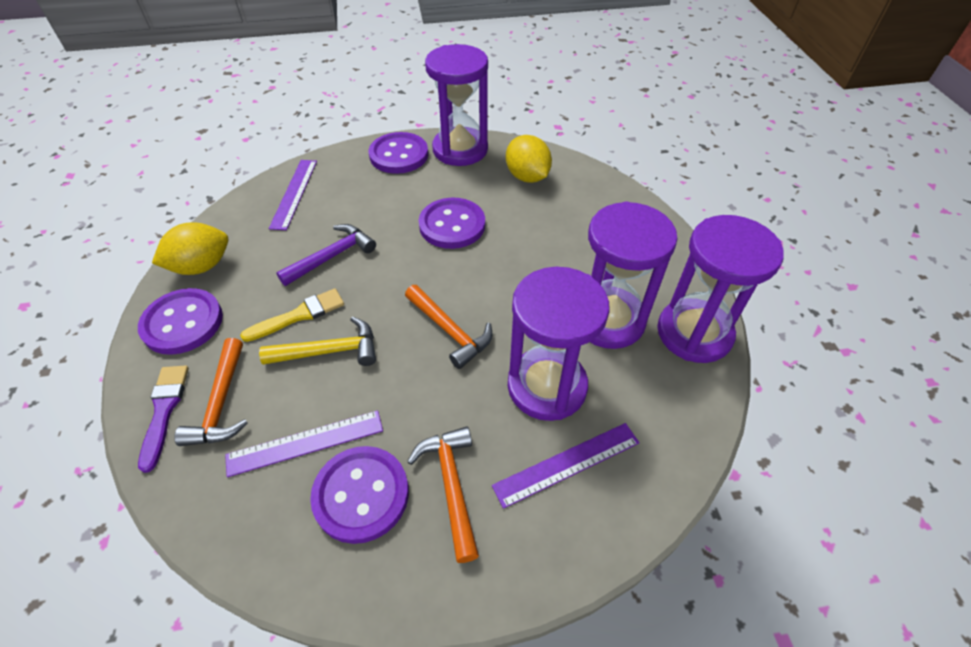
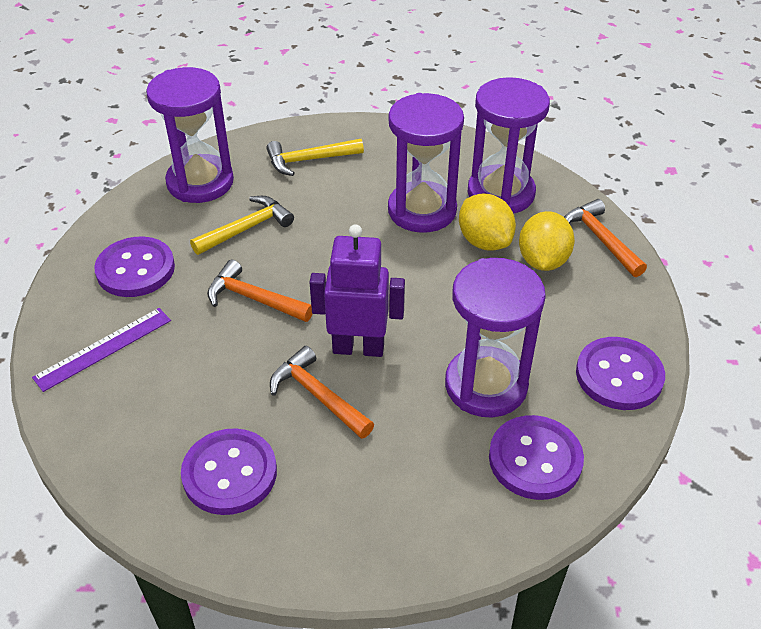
purple brush: 1 -> 0
purple hammer: 1 -> 0
purple robot: 0 -> 1
purple ruler: 3 -> 1
yellow brush: 1 -> 0
yellow hammer: 1 -> 2

